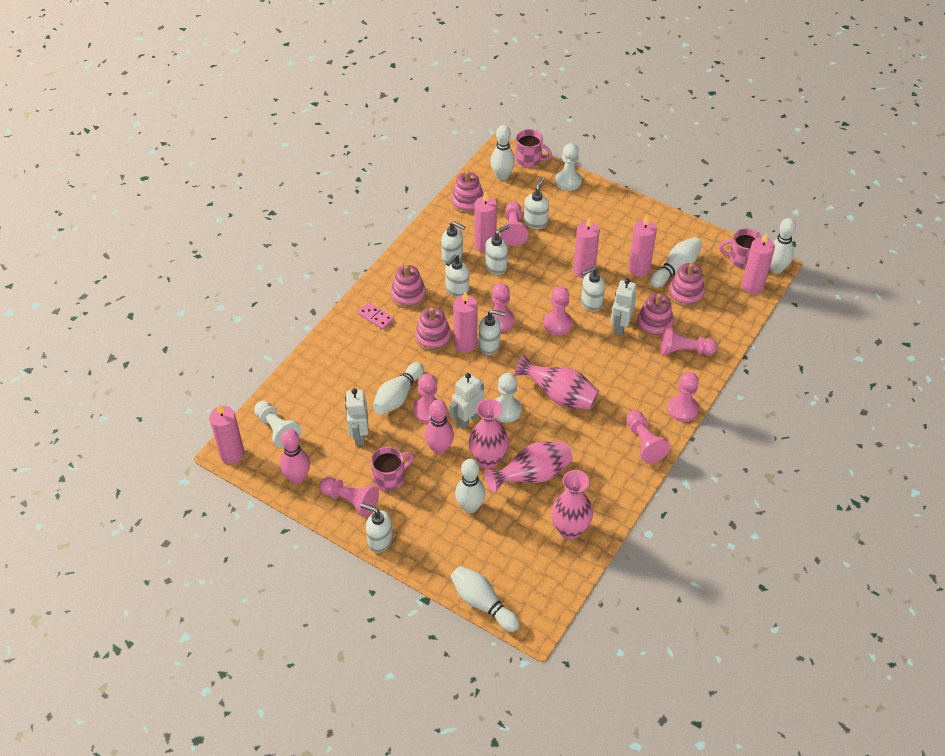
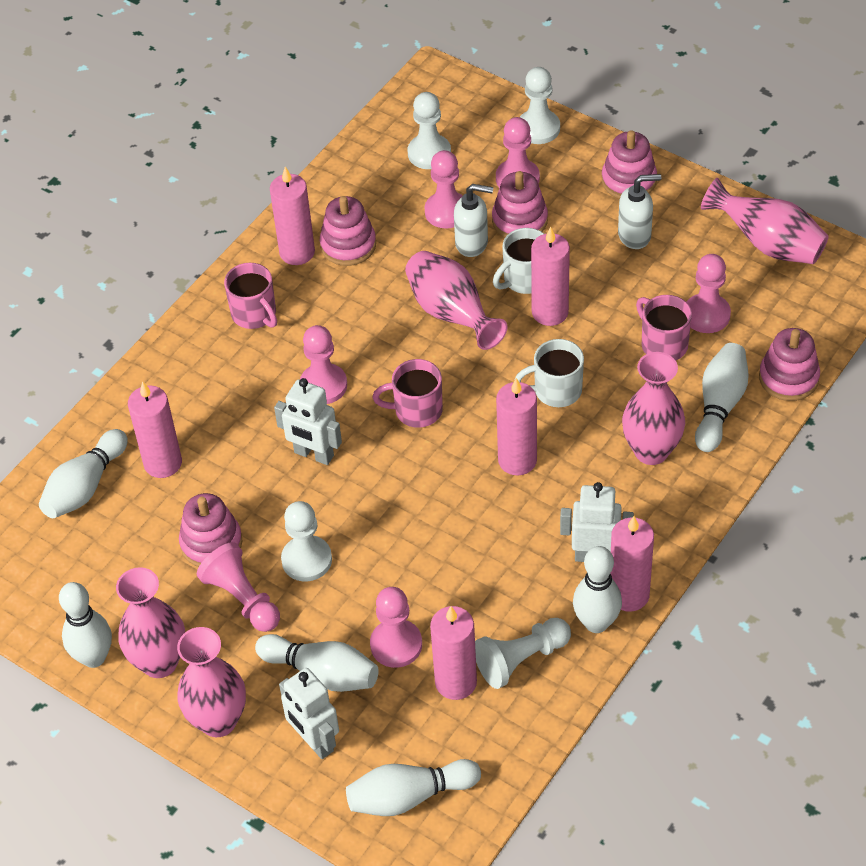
pink bowling pin: 2 -> 0
pink domino: 1 -> 0
pink pawn: 8 -> 6
pink vase: 4 -> 5
white mug: 0 -> 2
white pawn: 3 -> 4
white soap dispenser: 7 -> 2

